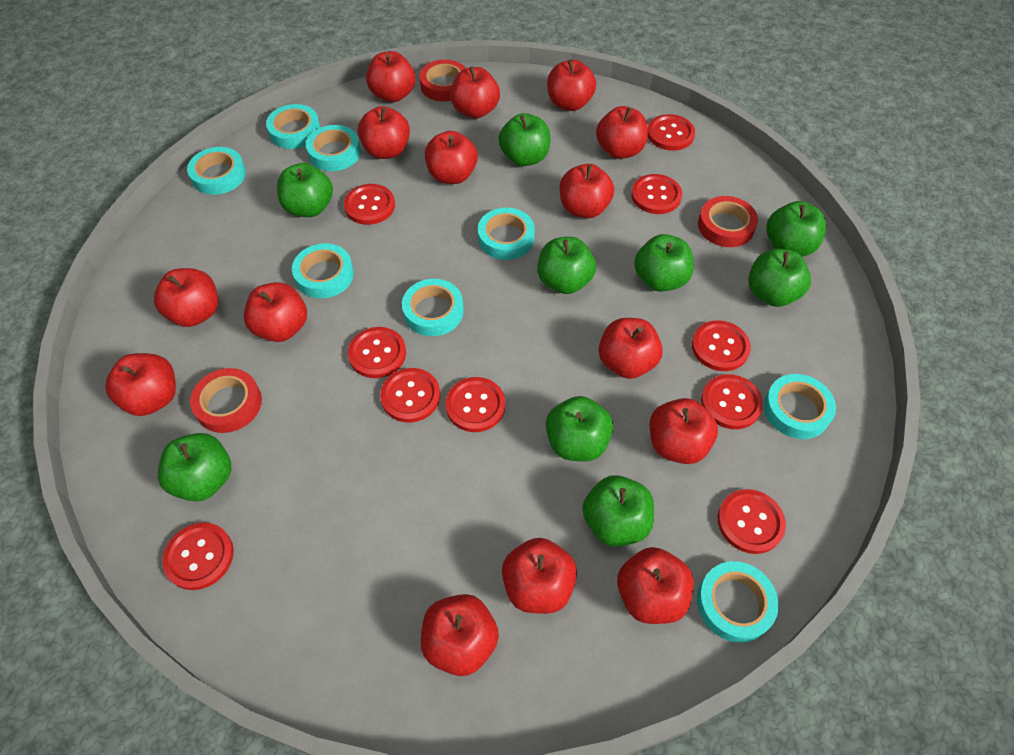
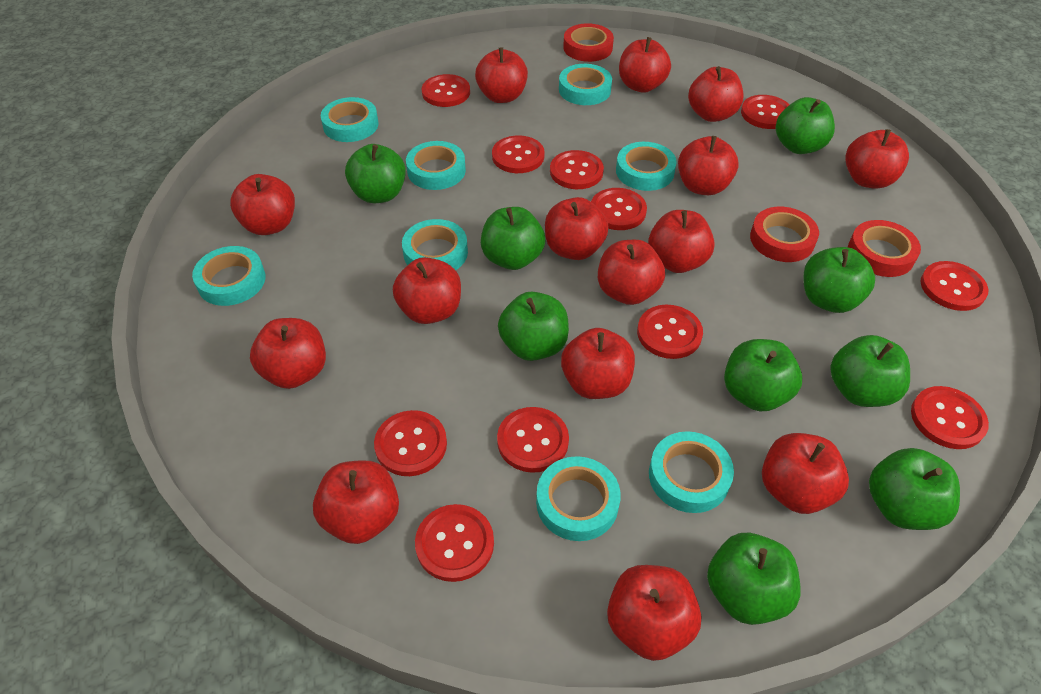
red button: 10 -> 11

